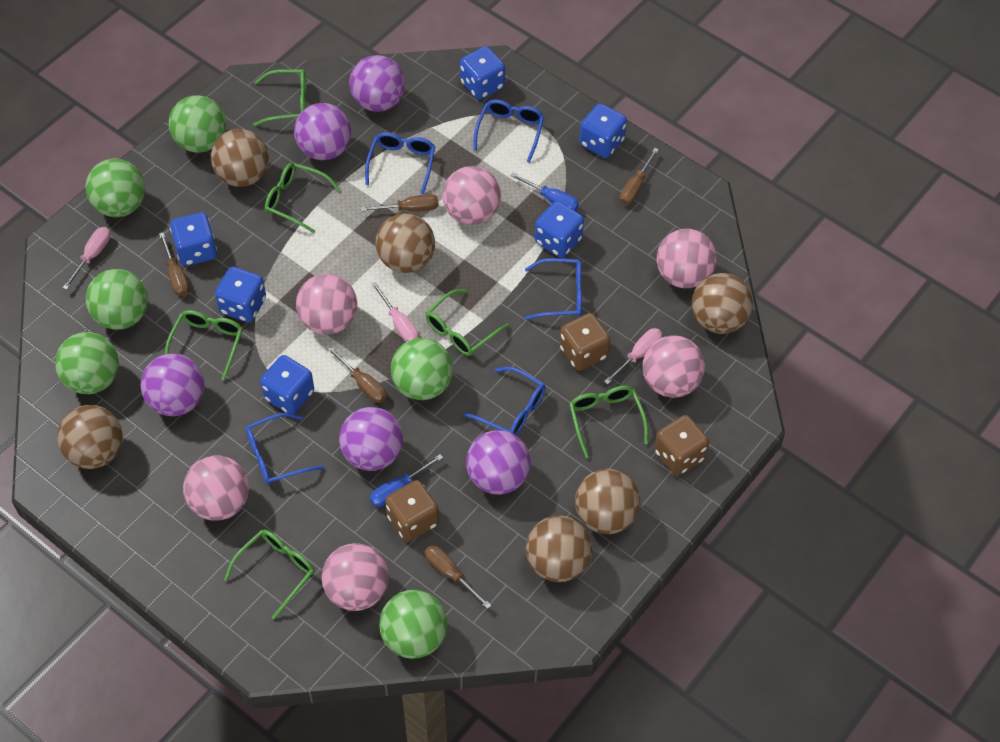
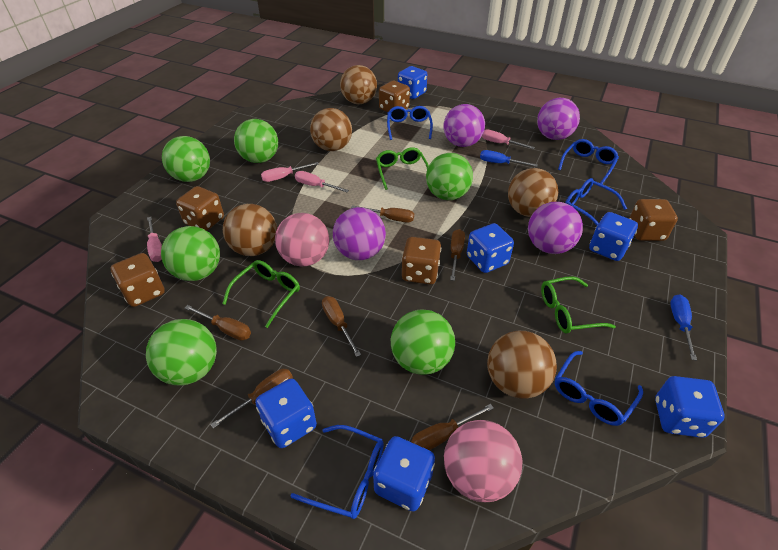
brown ball: 6 -> 5
brown dice: 3 -> 5
brown screwdriver: 5 -> 6
green glasses: 6 -> 3
pink ball: 6 -> 2
pink screwdriver: 3 -> 4
purple ball: 5 -> 4

